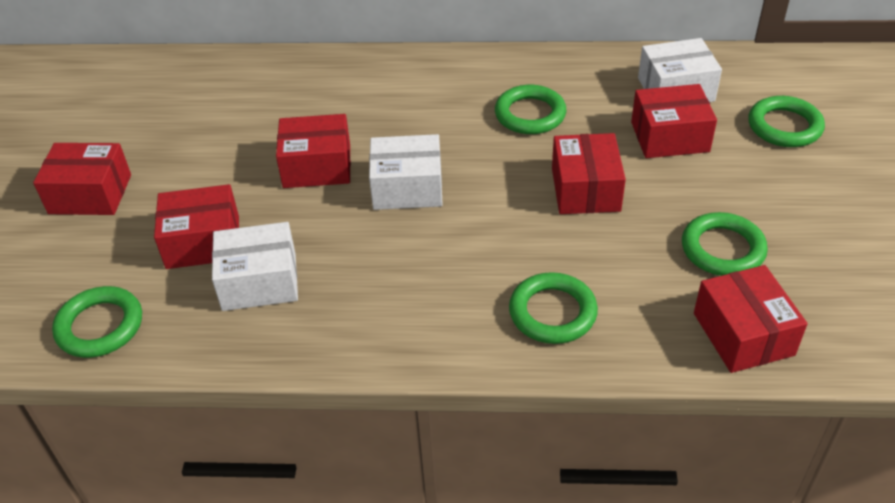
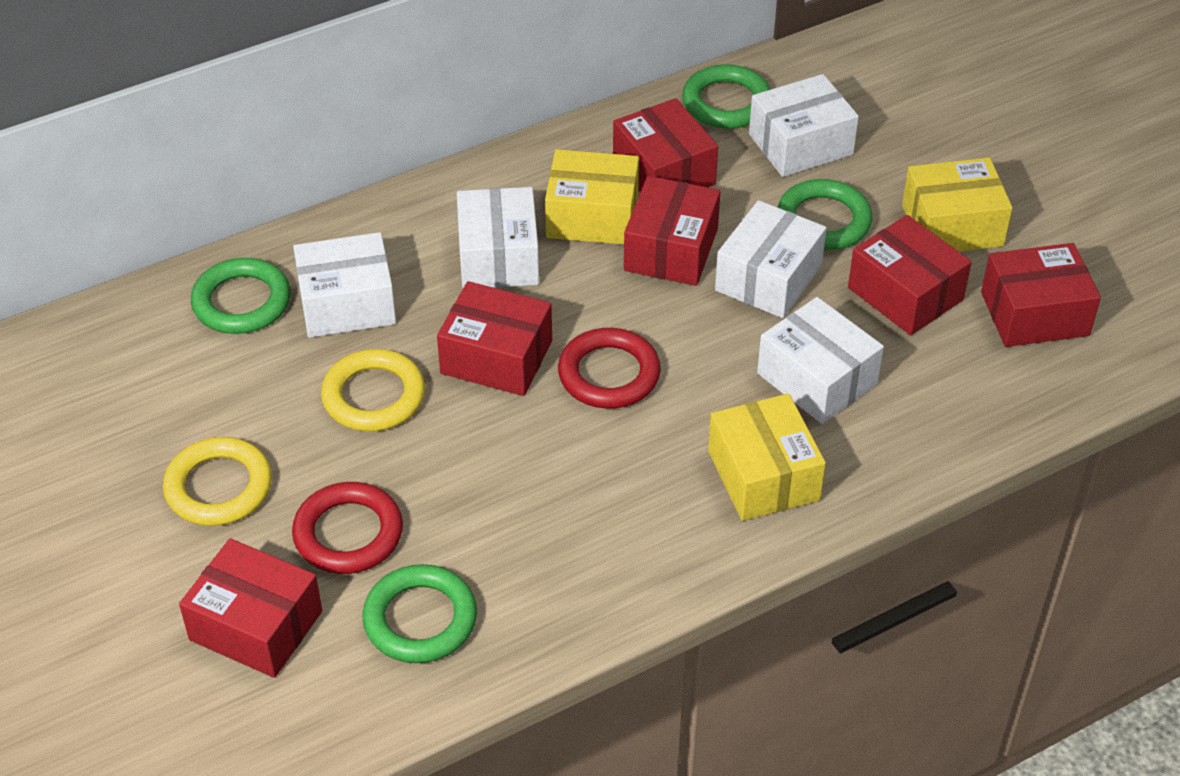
green ring: 5 -> 4
red ring: 0 -> 2
white box: 3 -> 5
yellow box: 0 -> 3
yellow ring: 0 -> 2

